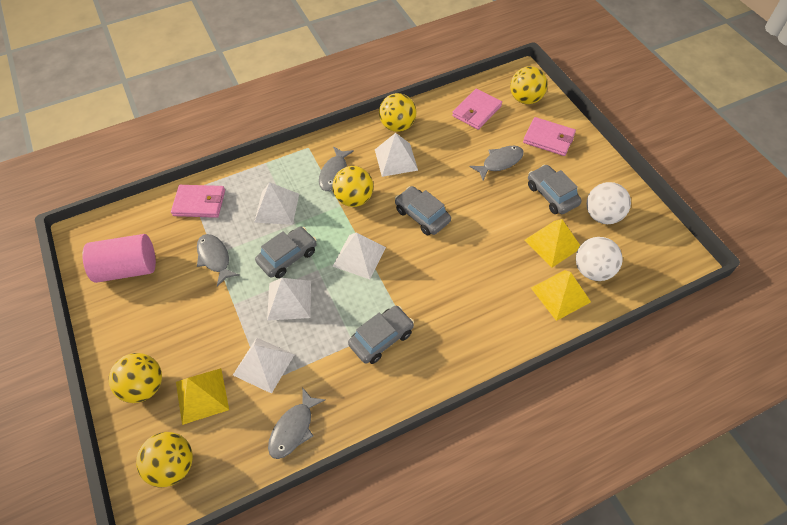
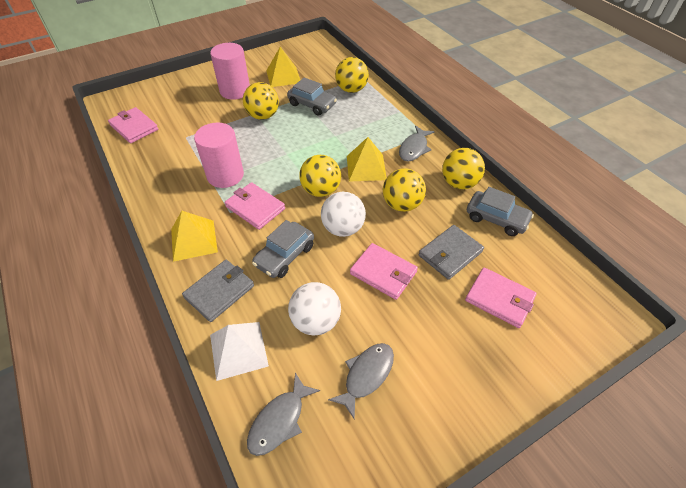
grey car: 4 -> 3
grey fish: 4 -> 3
grey wallet: 0 -> 2
pink cylinder: 1 -> 2
pink wallet: 3 -> 4
white pyramid: 5 -> 1

